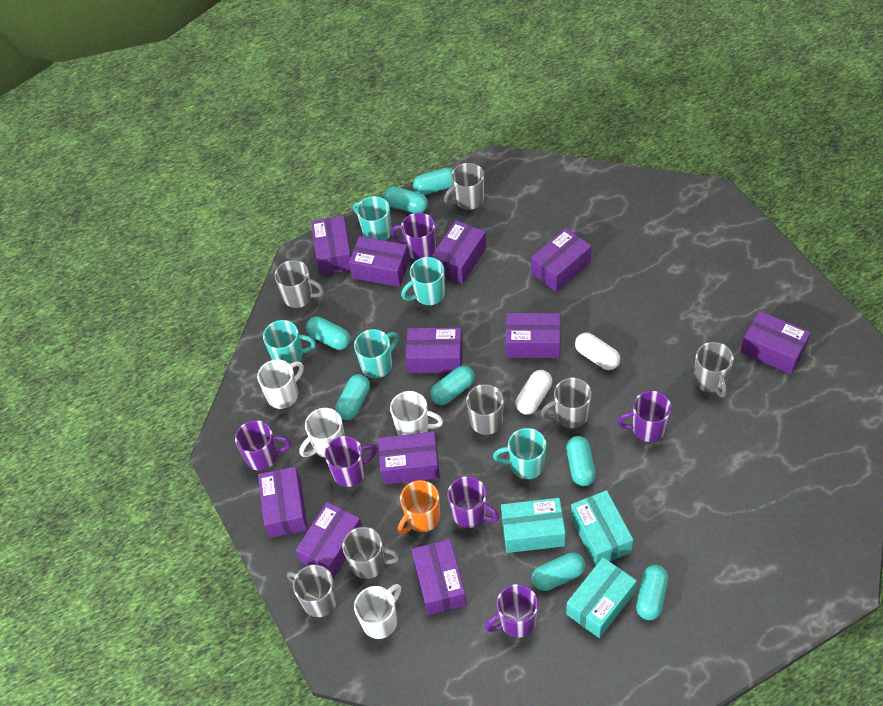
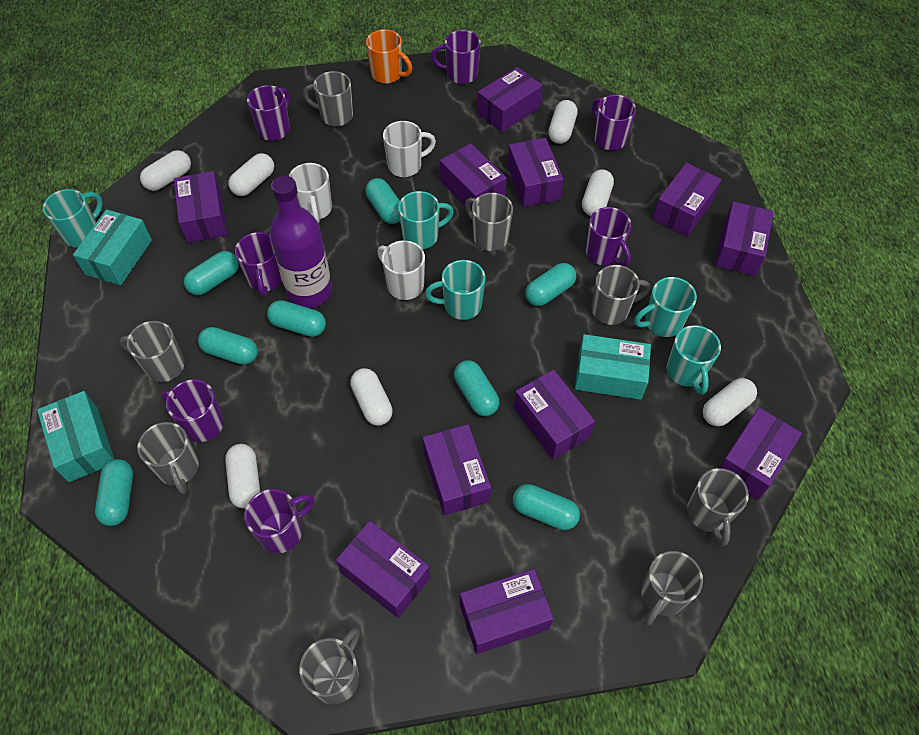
grey mug: 7 -> 8
purple bottle: 0 -> 1
purple mug: 6 -> 7
white capsule: 2 -> 7
white mug: 4 -> 3

